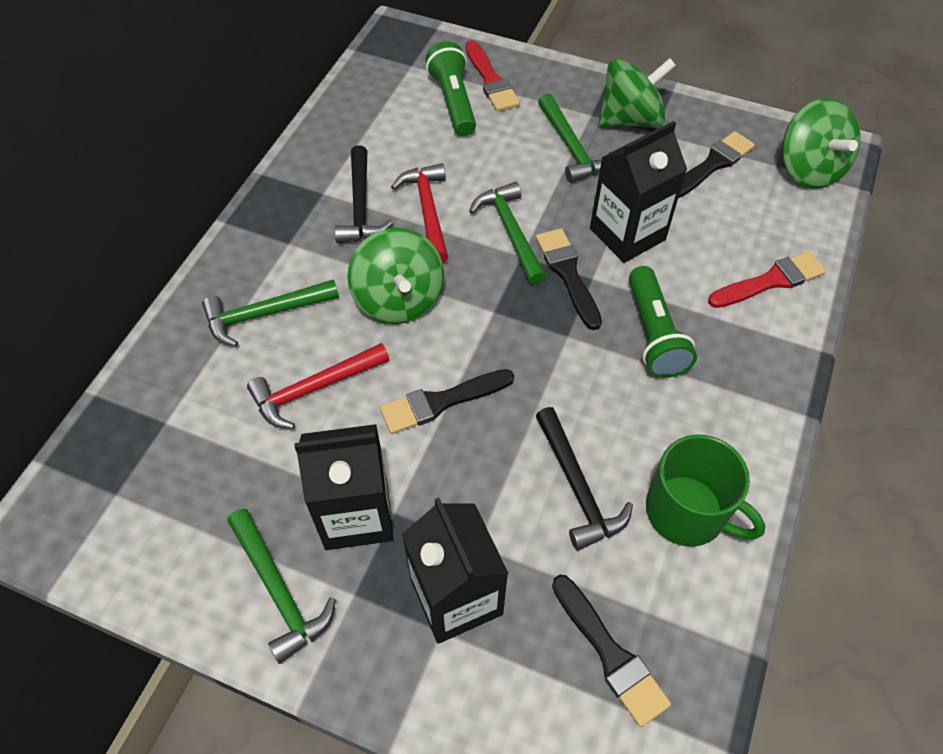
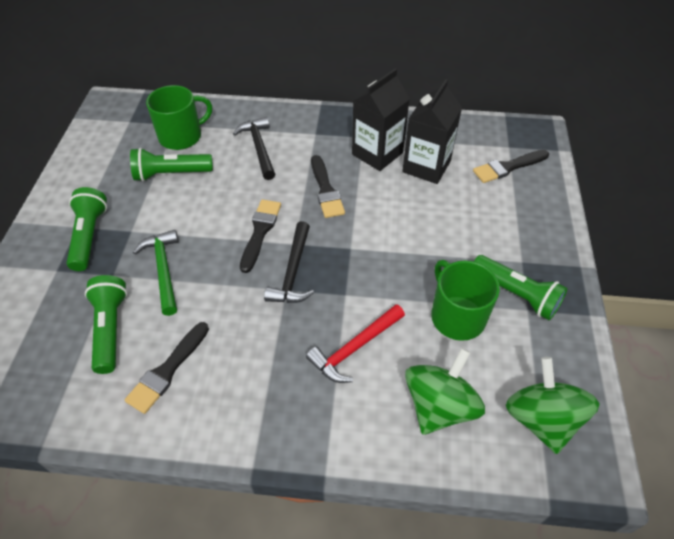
black carton: 3 -> 2
green flashlight: 2 -> 4
green hammer: 4 -> 1
green mug: 1 -> 2
green spinning top: 3 -> 2
red brush: 2 -> 0
red hammer: 2 -> 1

